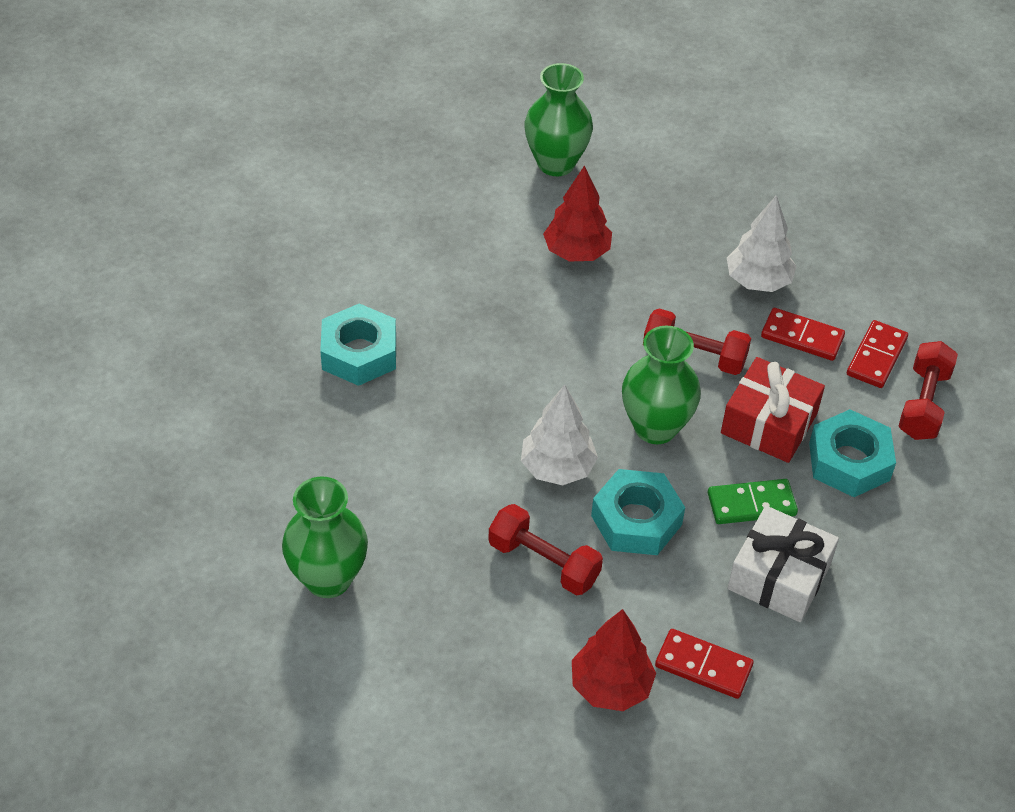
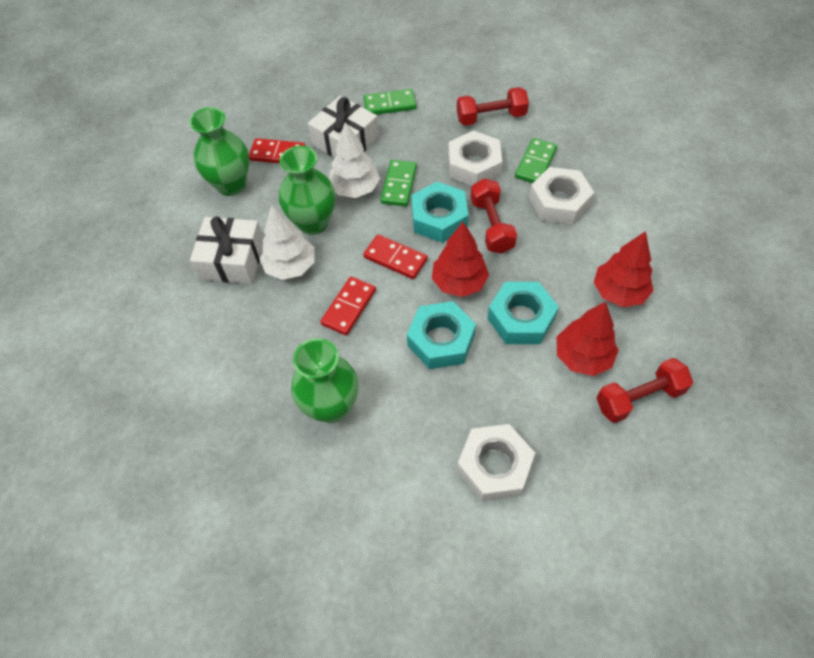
green domino: 1 -> 3
red gift: 1 -> 0
red tree: 2 -> 3
white gift: 1 -> 2
white nut: 0 -> 3

